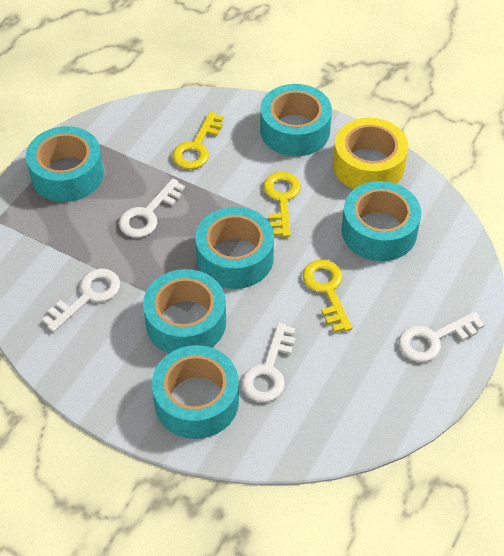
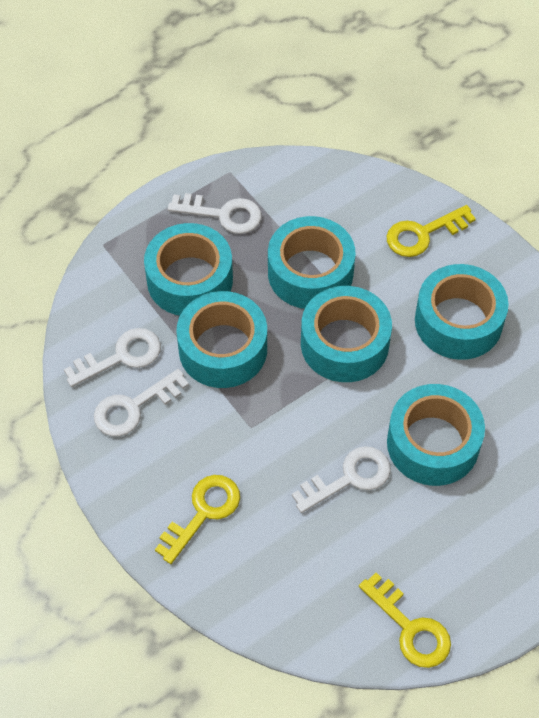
yellow tape: 1 -> 0

